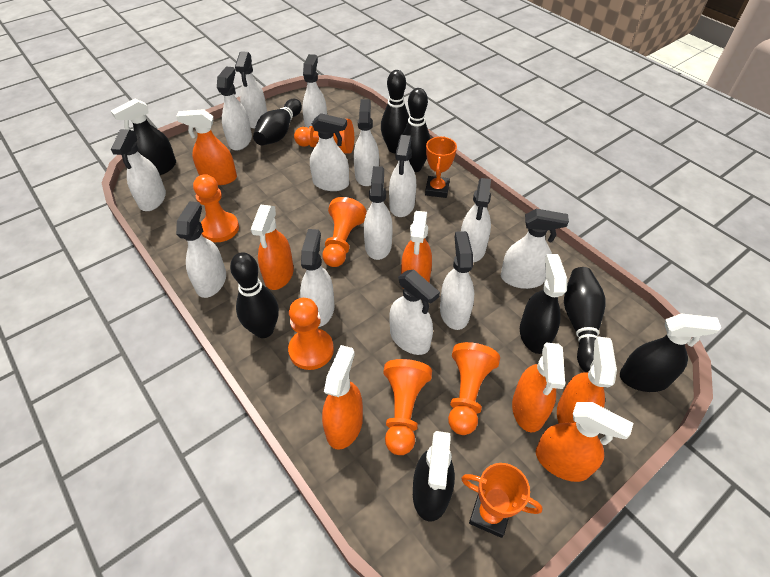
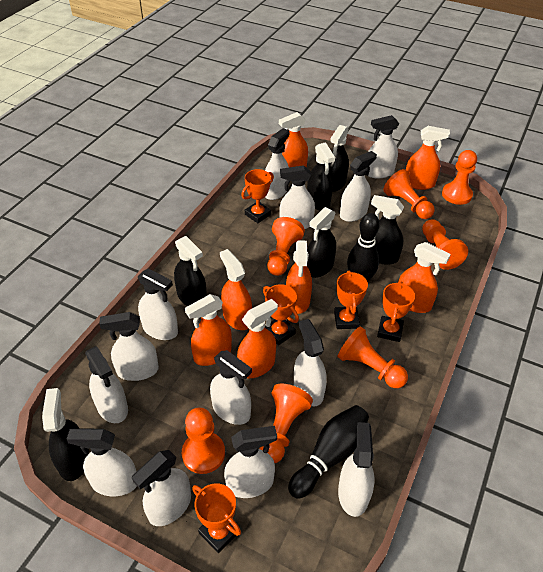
black bowling pin: 5 -> 2
black spray bottle: 4 -> 6
orange pawn: 6 -> 7
orange trophy: 2 -> 5
white spray bottle: 14 -> 13

